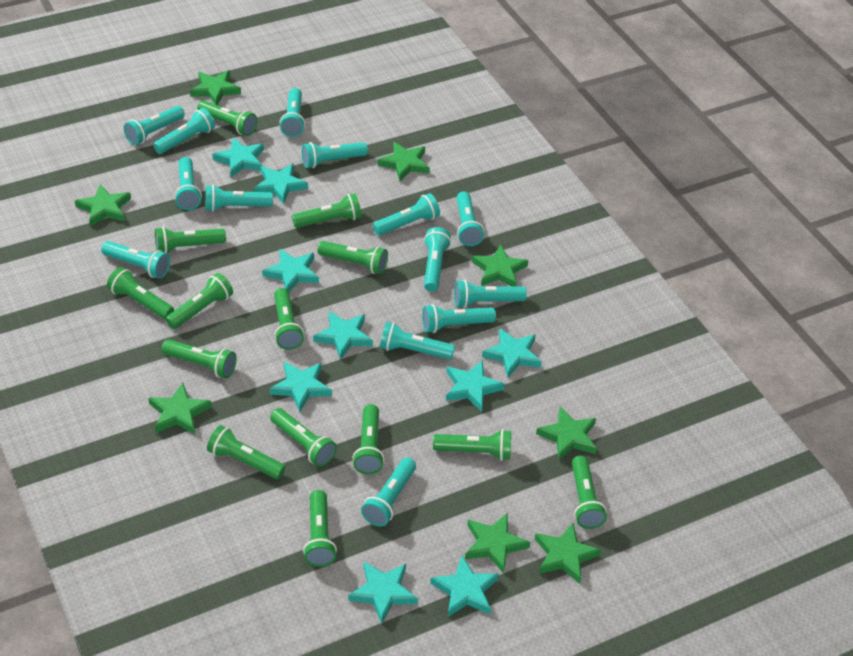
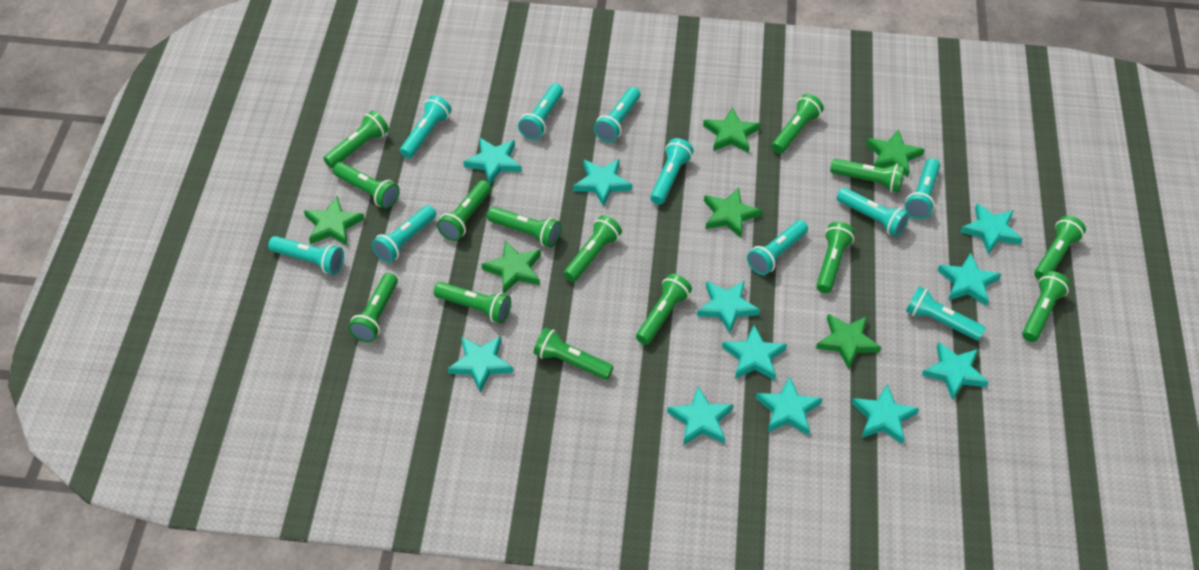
green star: 8 -> 6
turquoise flashlight: 14 -> 10
turquoise star: 9 -> 11

